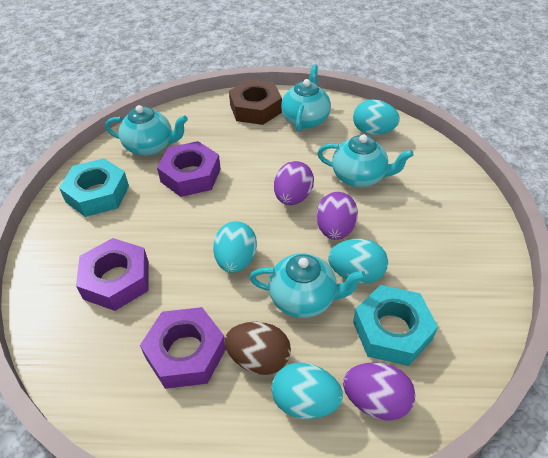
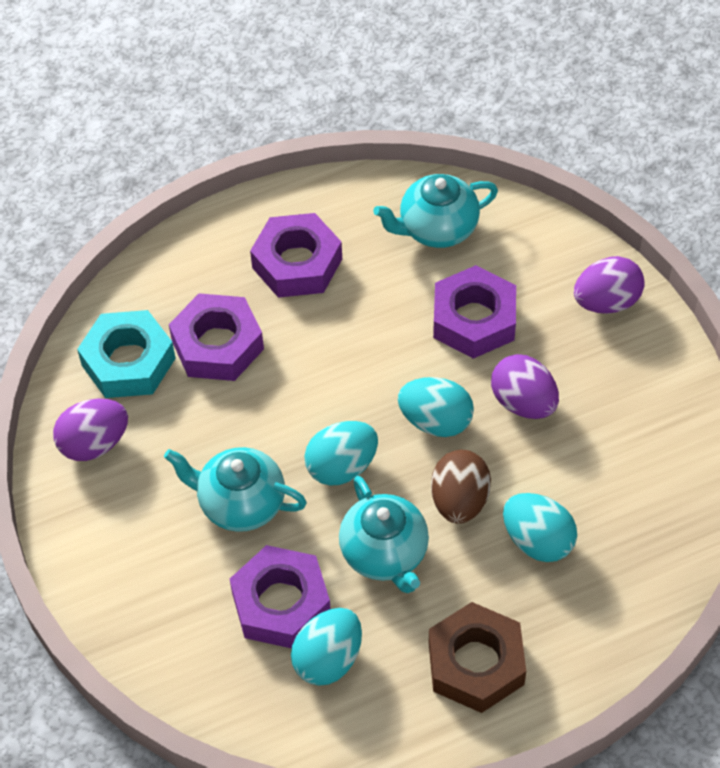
purple nut: 3 -> 4
turquoise nut: 2 -> 1
turquoise teapot: 4 -> 3

